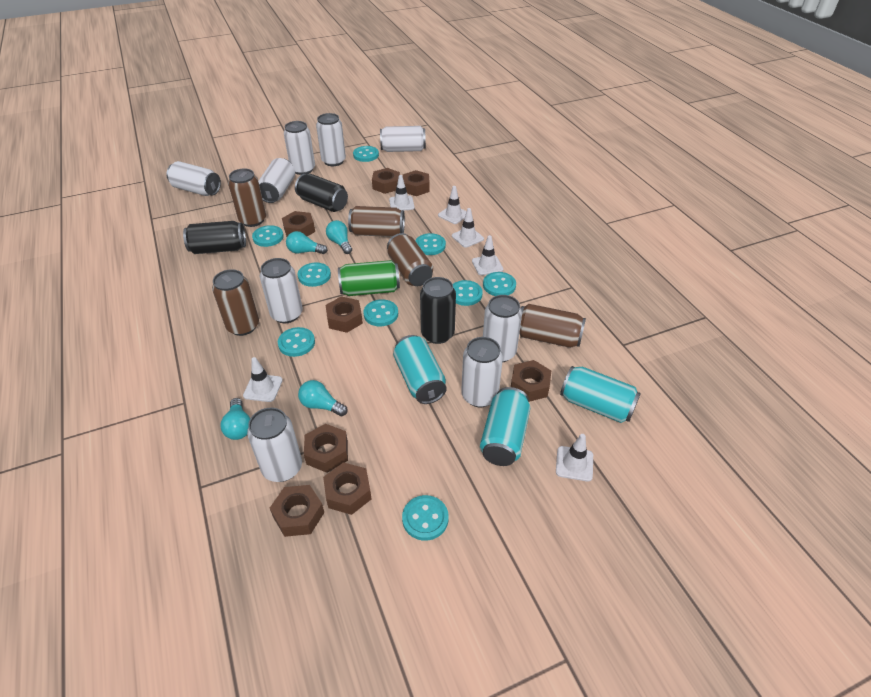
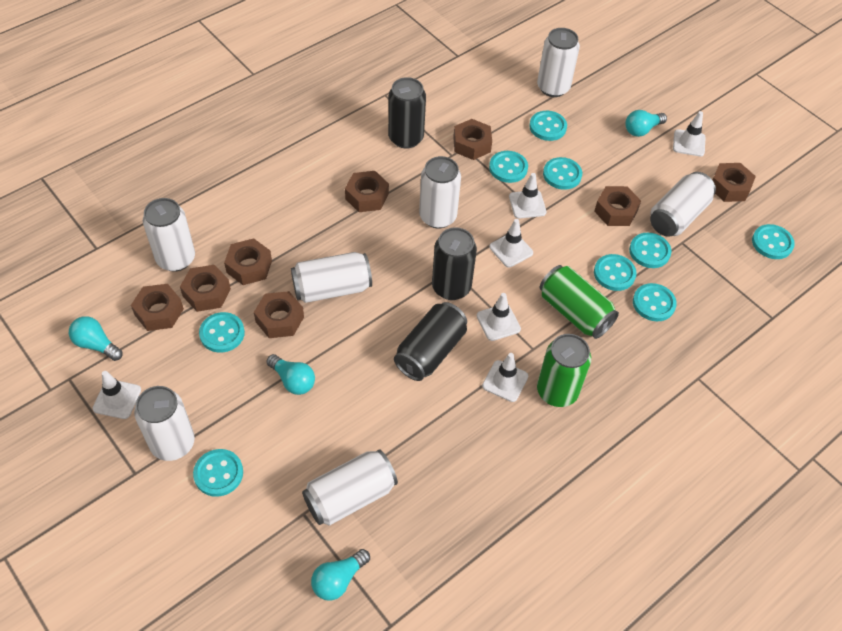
brown can: 5 -> 0
green can: 1 -> 2
turquoise can: 3 -> 0
white can: 9 -> 7

